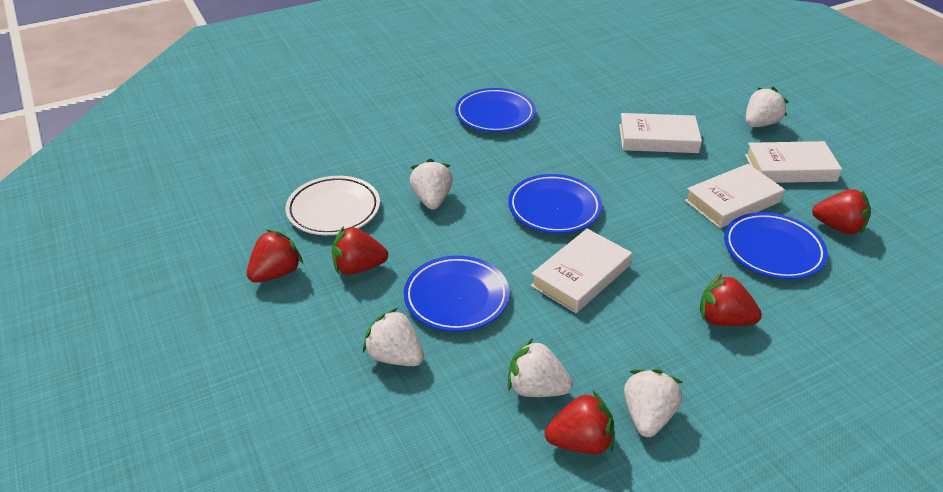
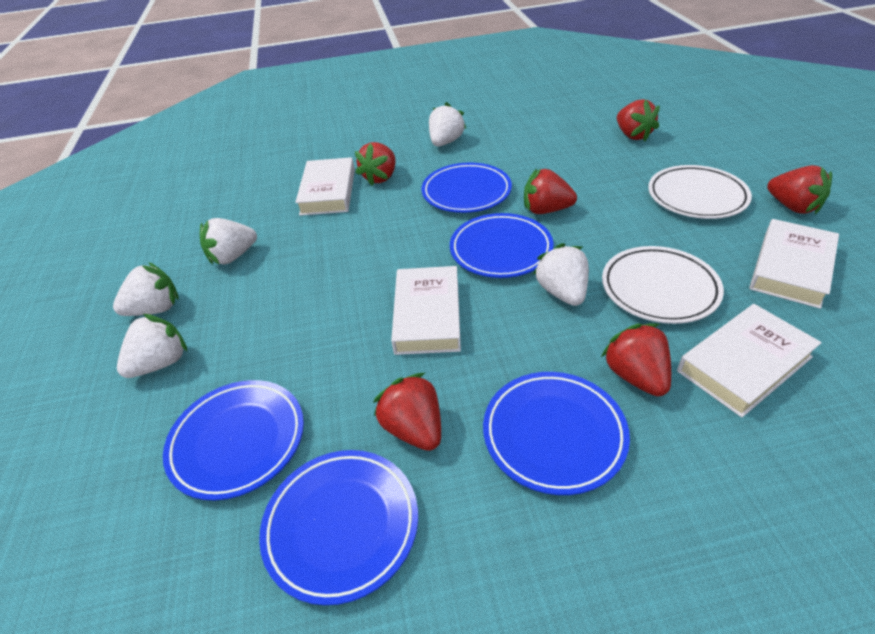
blue plate: 4 -> 5
red strawberry: 5 -> 6
white plate: 1 -> 2

